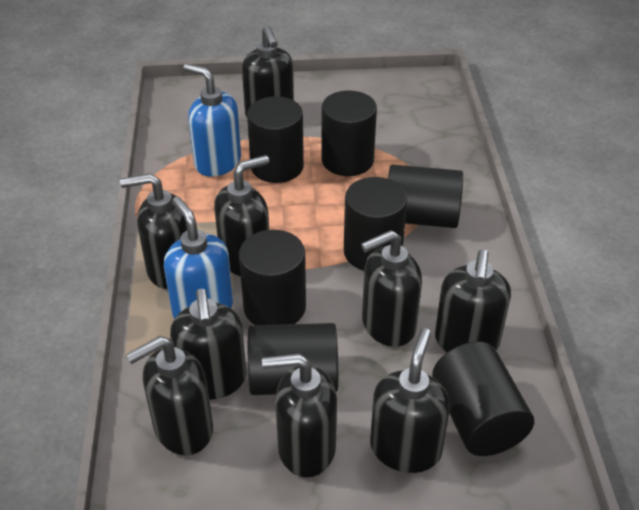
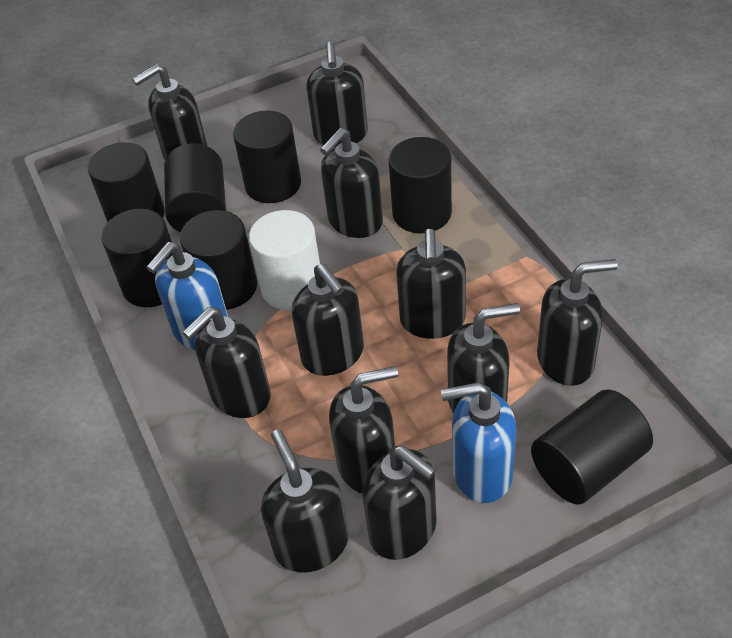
black soap dispenser: 9 -> 11
white cylinder: 0 -> 1

